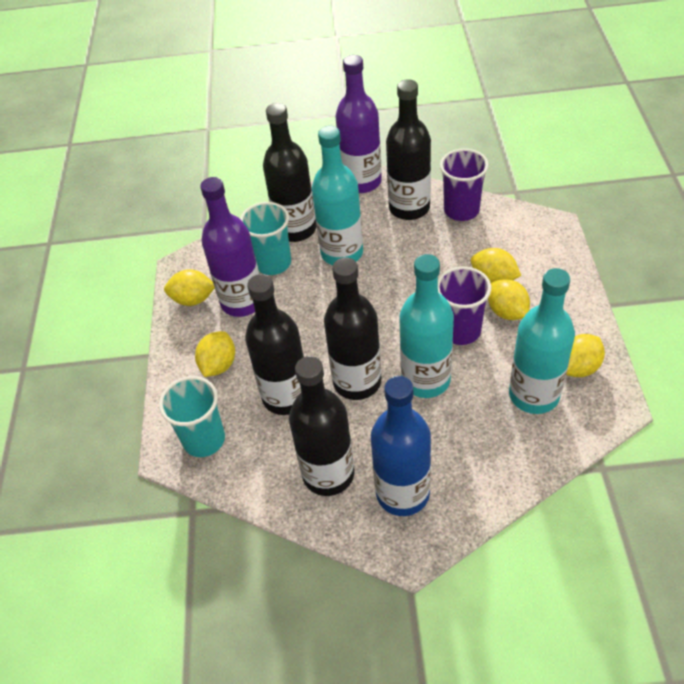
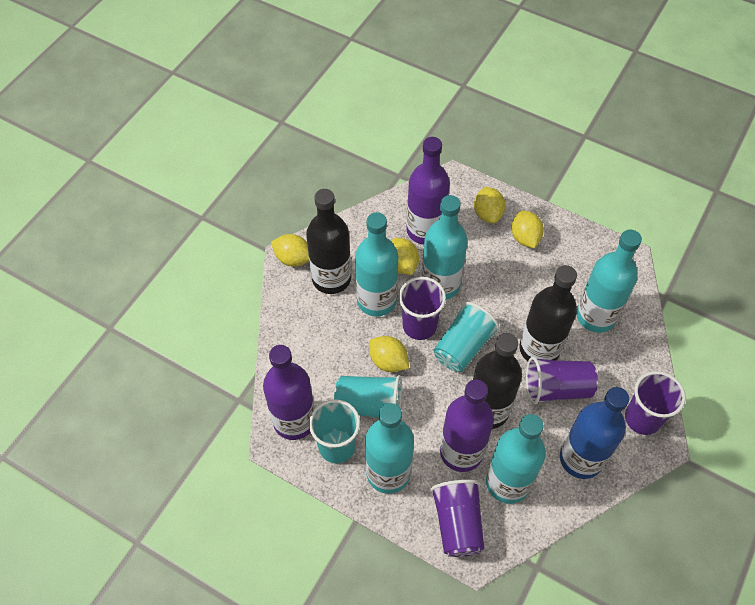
black bottle: 5 -> 3
purple bottle: 2 -> 3
purple cup: 2 -> 4
turquoise bottle: 3 -> 5
turquoise cup: 2 -> 3

